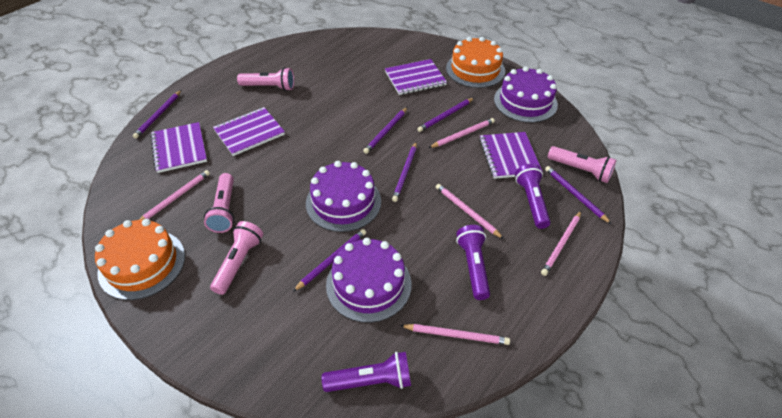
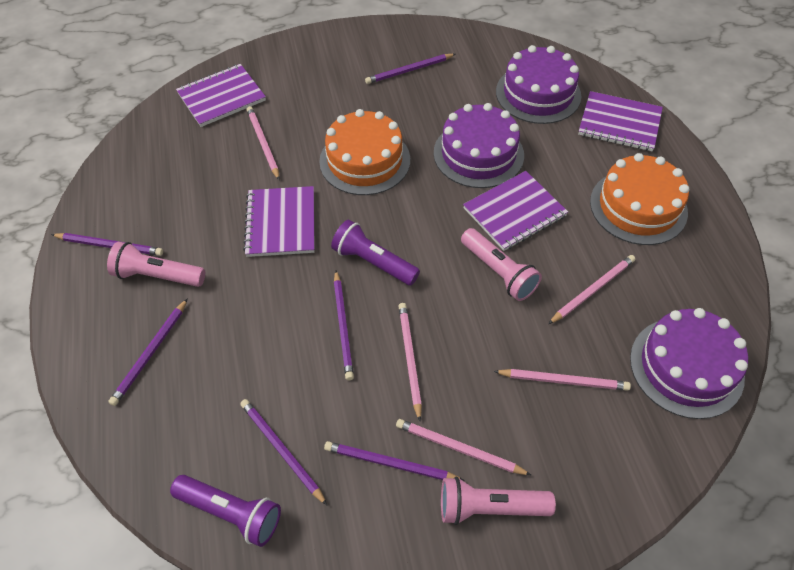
pink flashlight: 4 -> 3
purple flashlight: 3 -> 2

